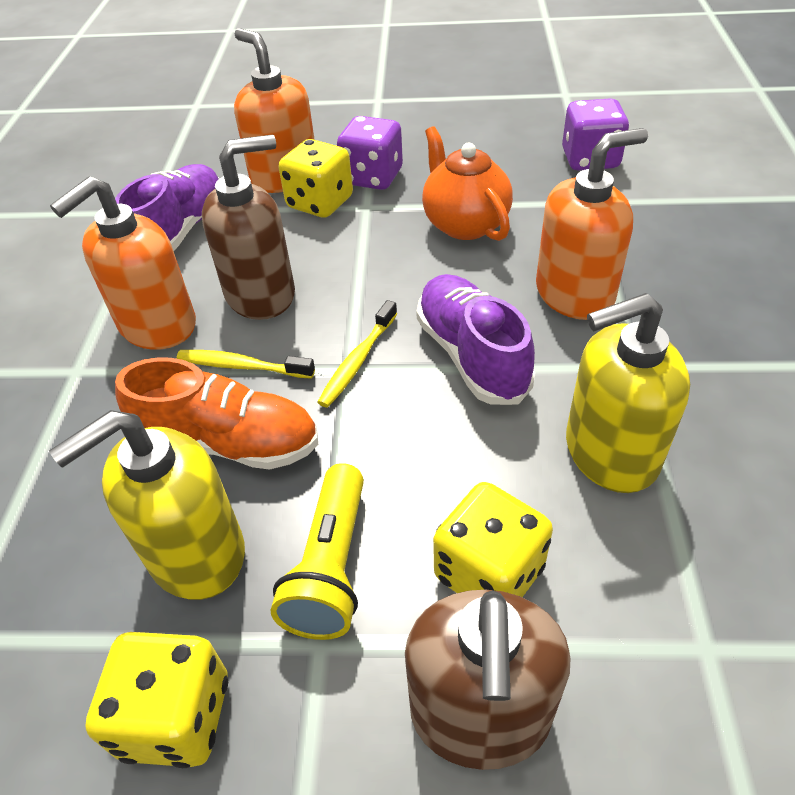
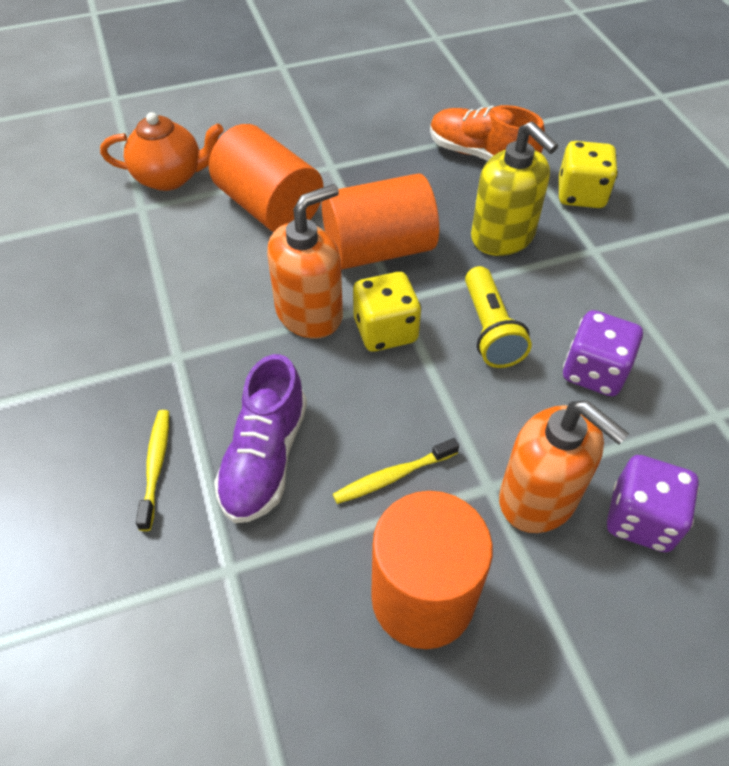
brown soap dispenser: 2 -> 0
orange cylinder: 0 -> 3
orange soap dispenser: 3 -> 2
purple shoe: 2 -> 1
yellow dice: 3 -> 2
yellow soap dispenser: 2 -> 1

